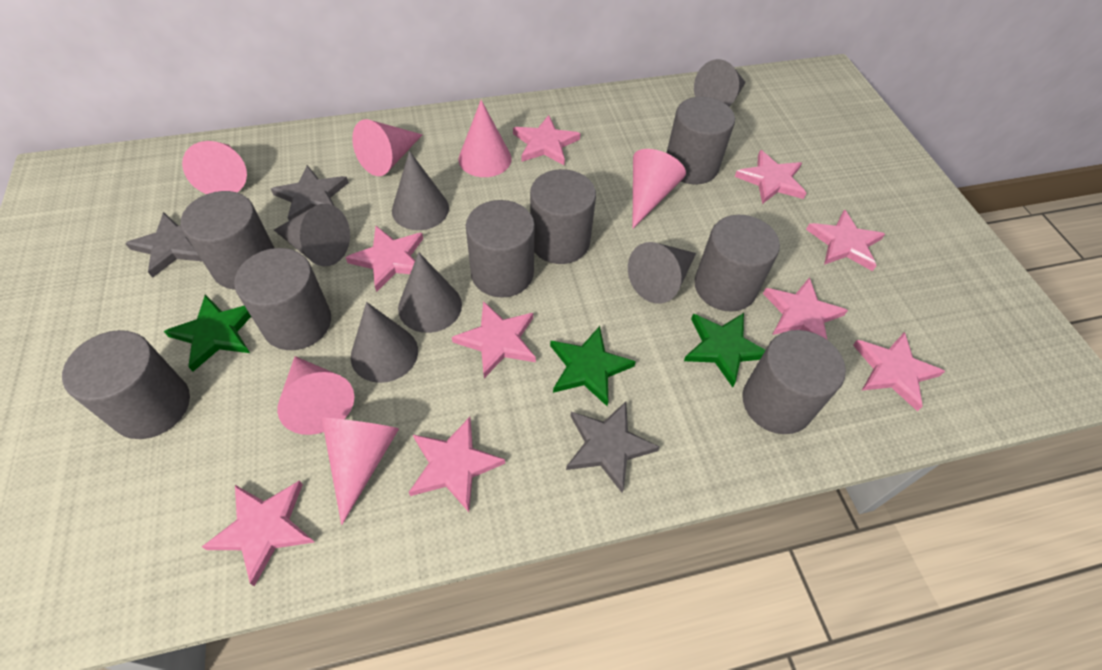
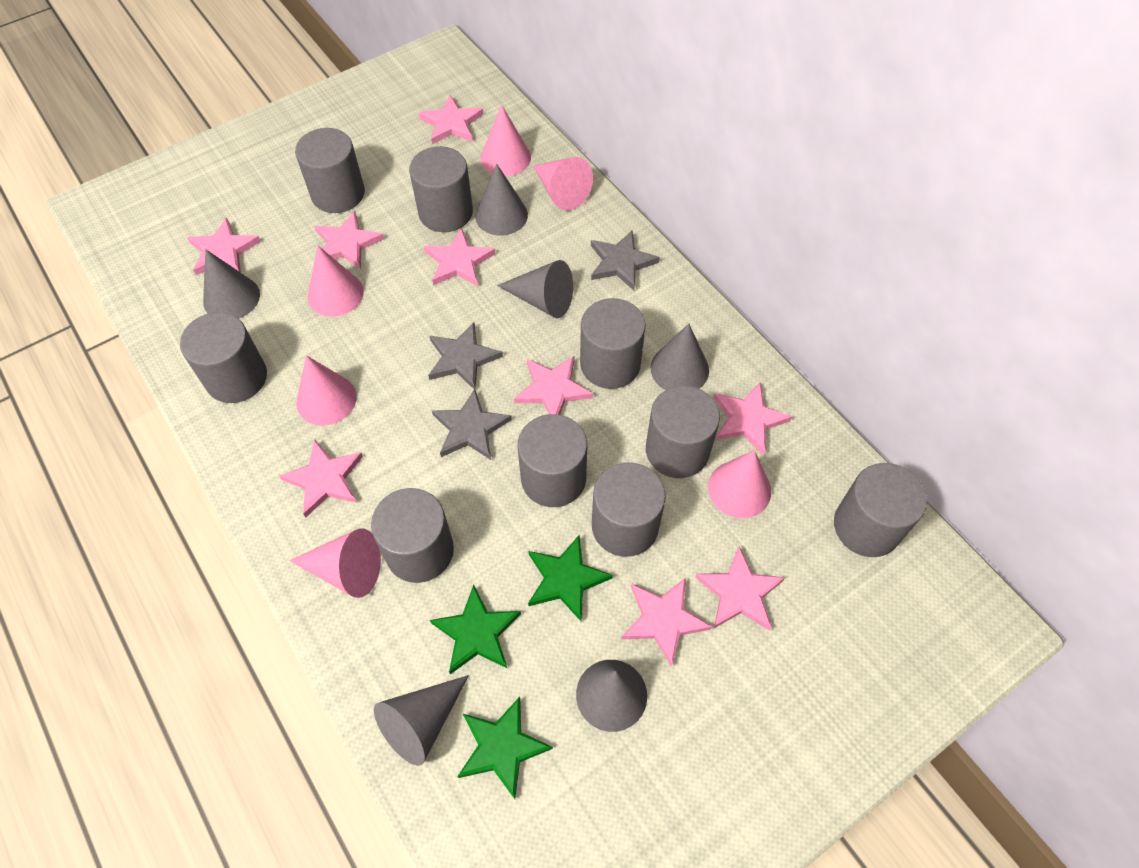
grey cylinder: 8 -> 9

